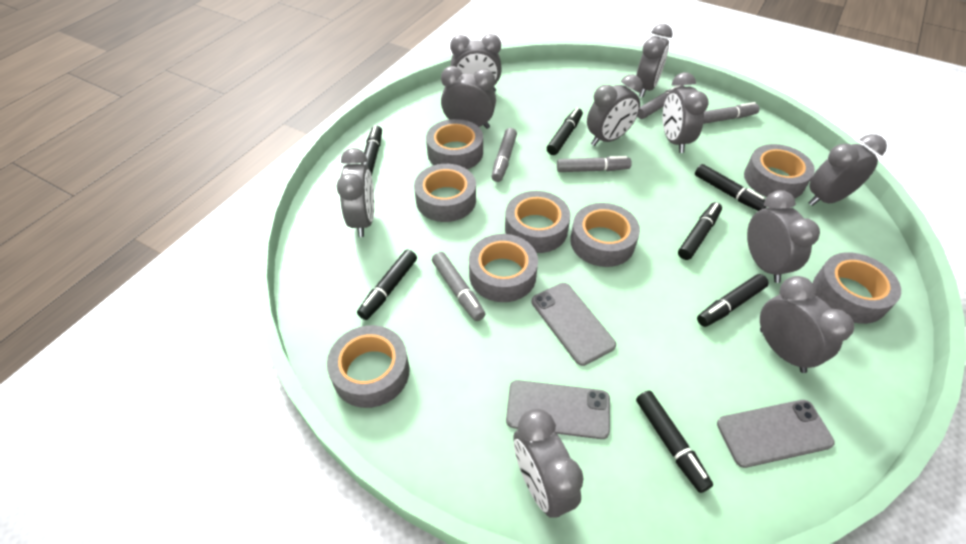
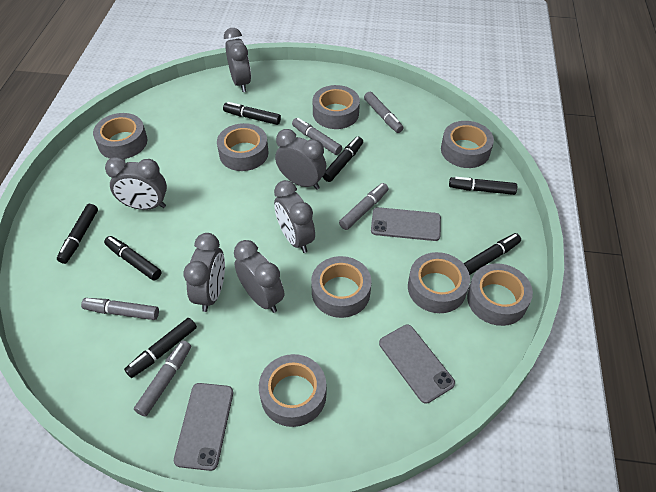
grey clock: 10 -> 6

